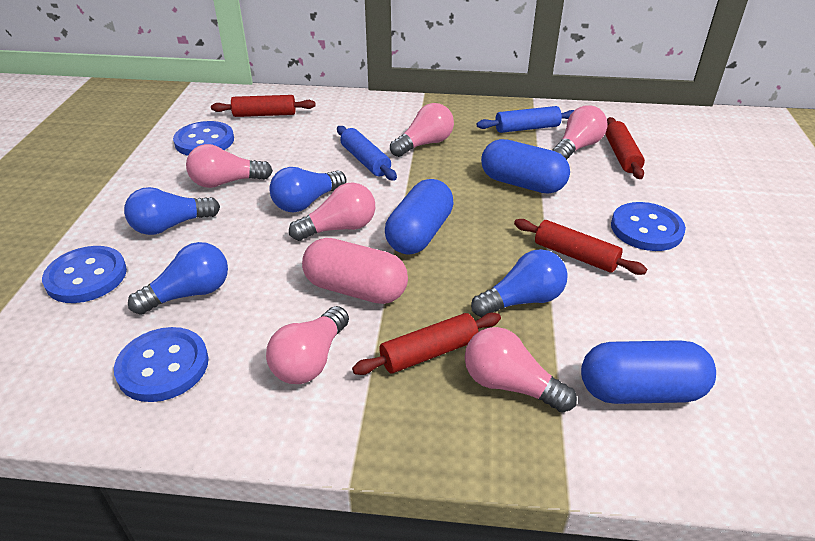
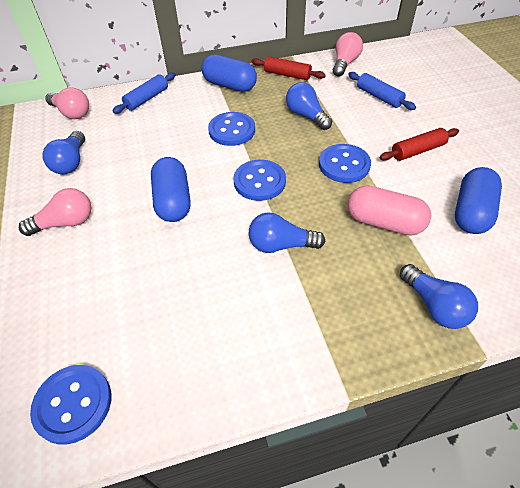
pink light bulb: 6 -> 3
red rolling pin: 4 -> 2

